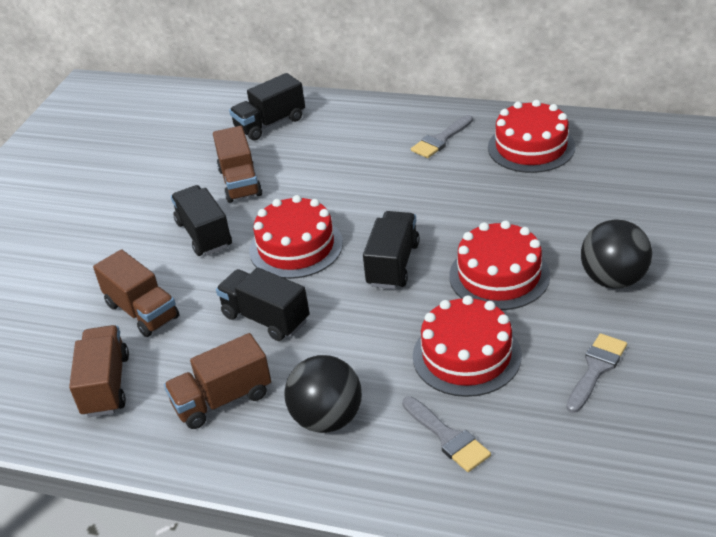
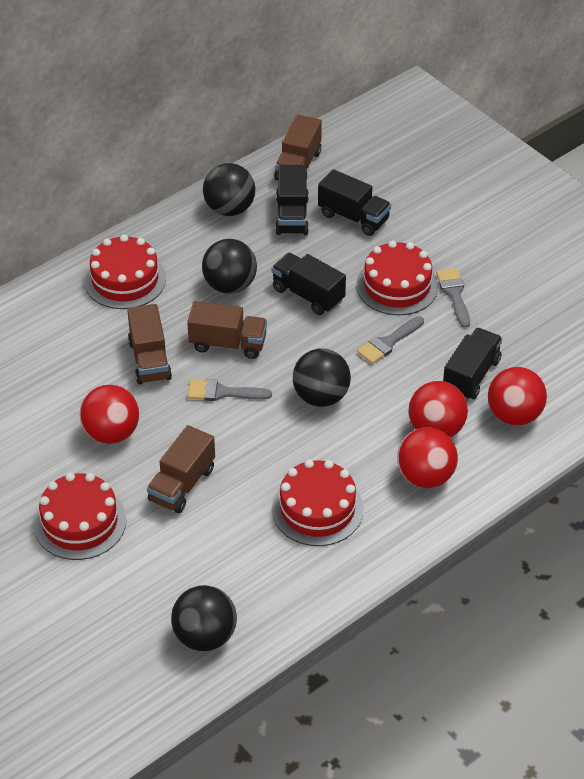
black ball: 2 -> 4
red ball: 0 -> 4

